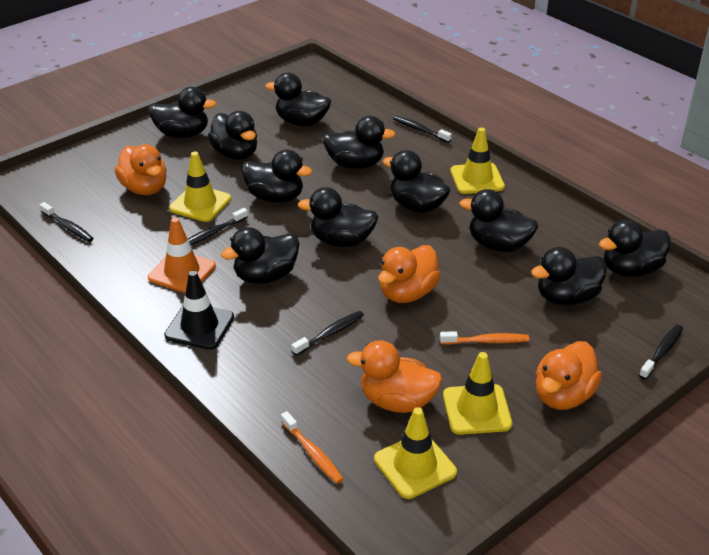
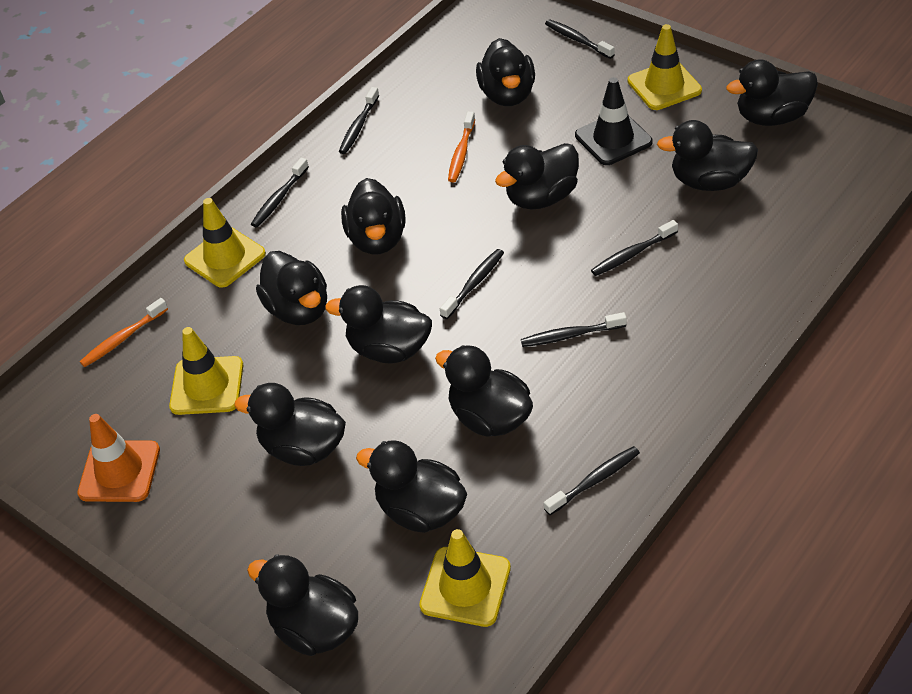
black toothbrush: 5 -> 7
orange duck: 4 -> 0

